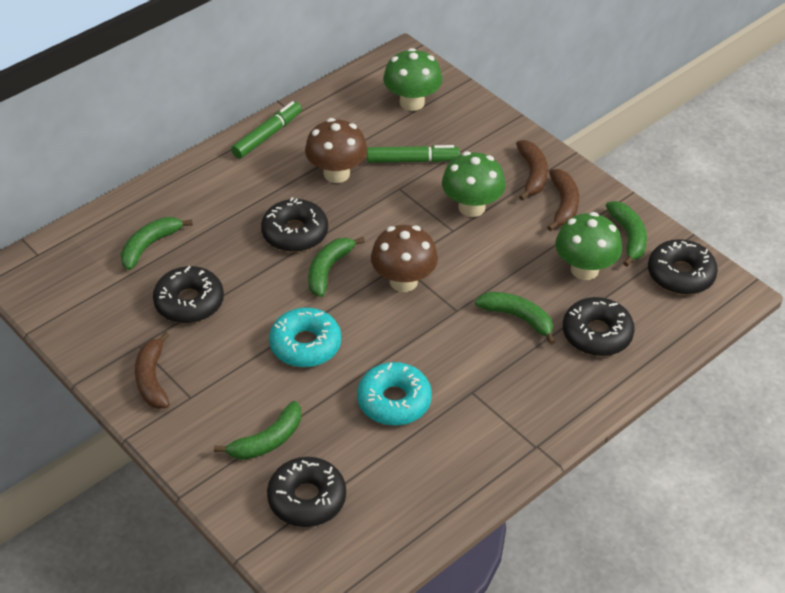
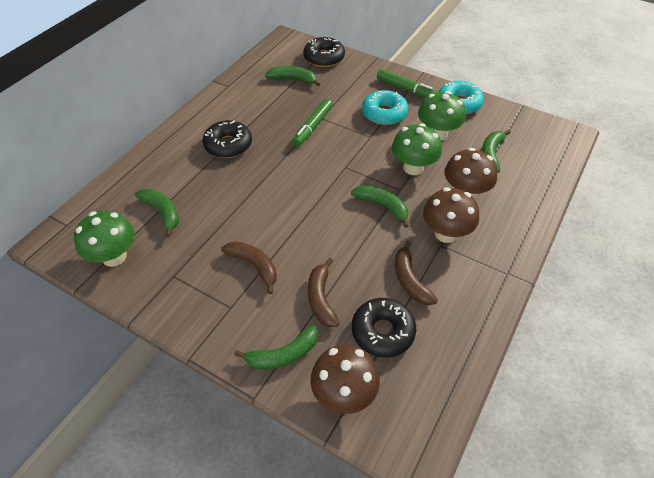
black donut: 5 -> 3
brown mushroom: 2 -> 3

